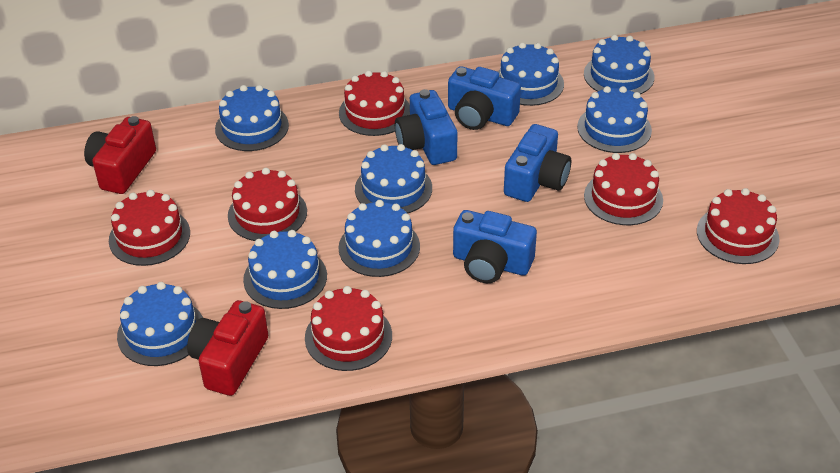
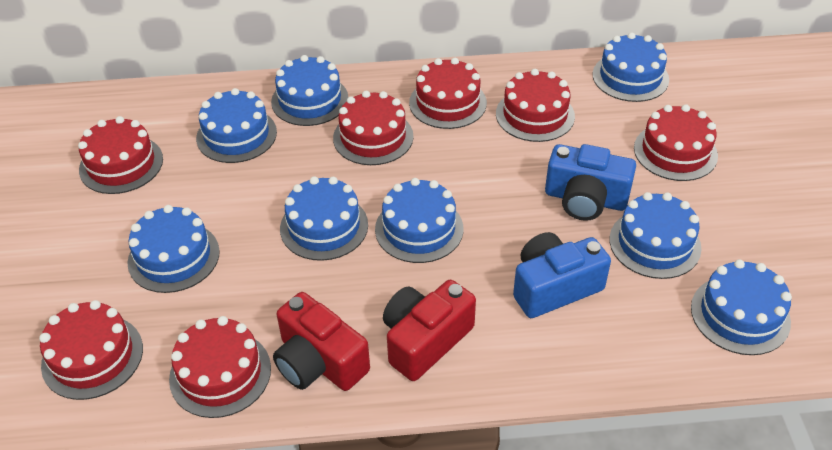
blue camera: 4 -> 2
red cake: 6 -> 7

